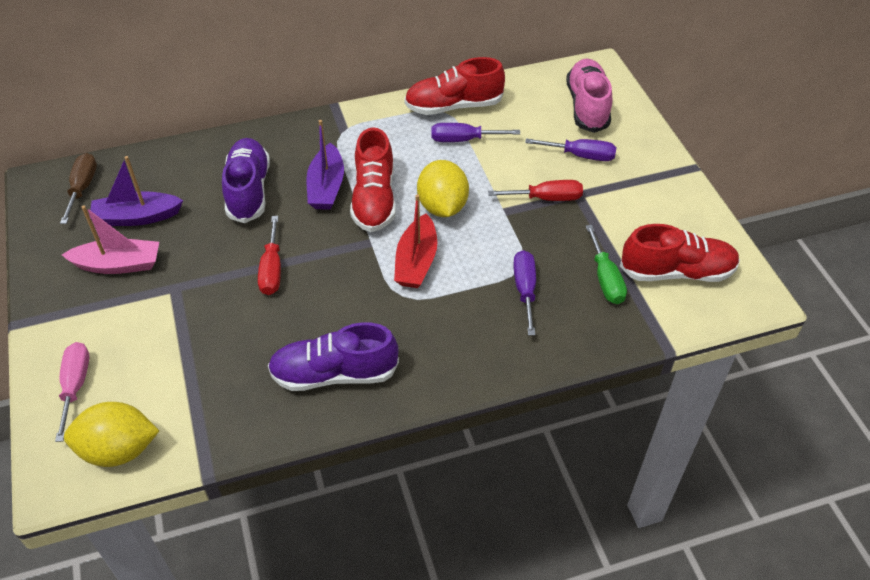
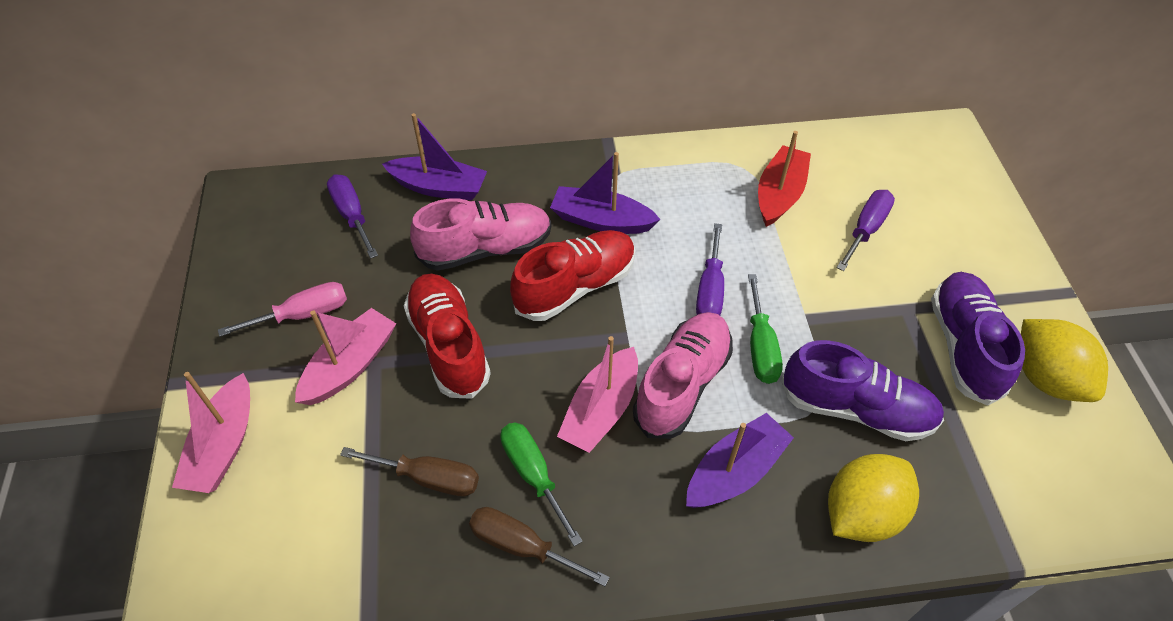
brown screwdriver: 1 -> 2
green screwdriver: 1 -> 2
pink boat: 1 -> 3
pink shoe: 1 -> 2
purple boat: 2 -> 3
red screwdriver: 2 -> 0
red shoe: 3 -> 2

